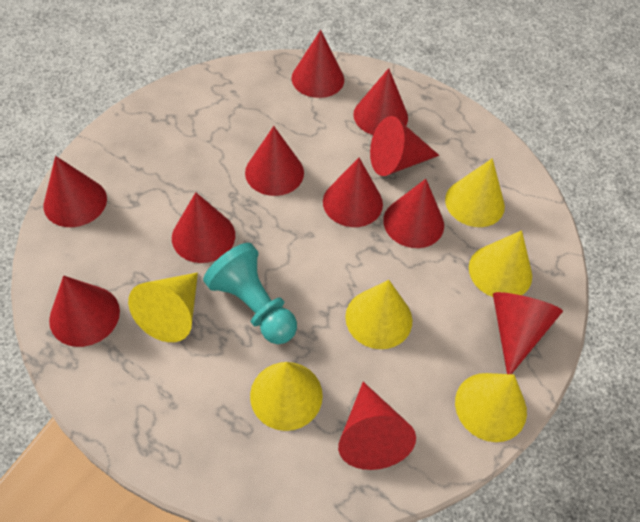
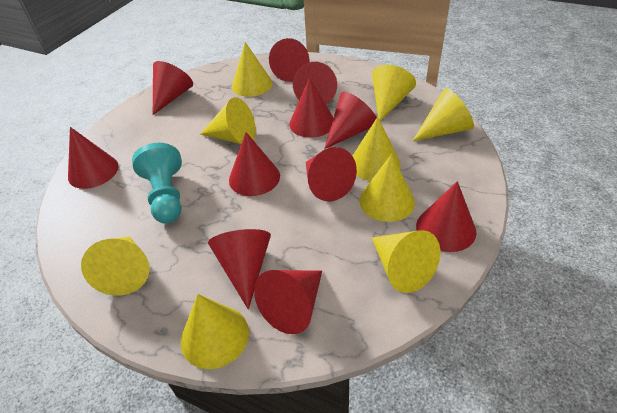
yellow cone: 6 -> 9

